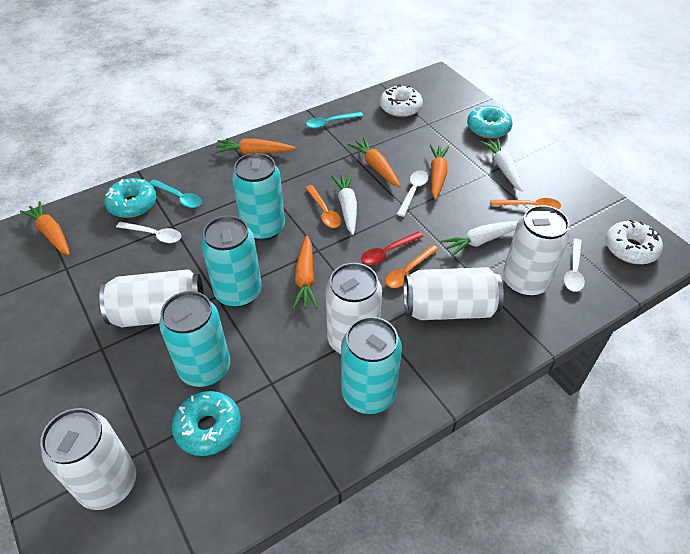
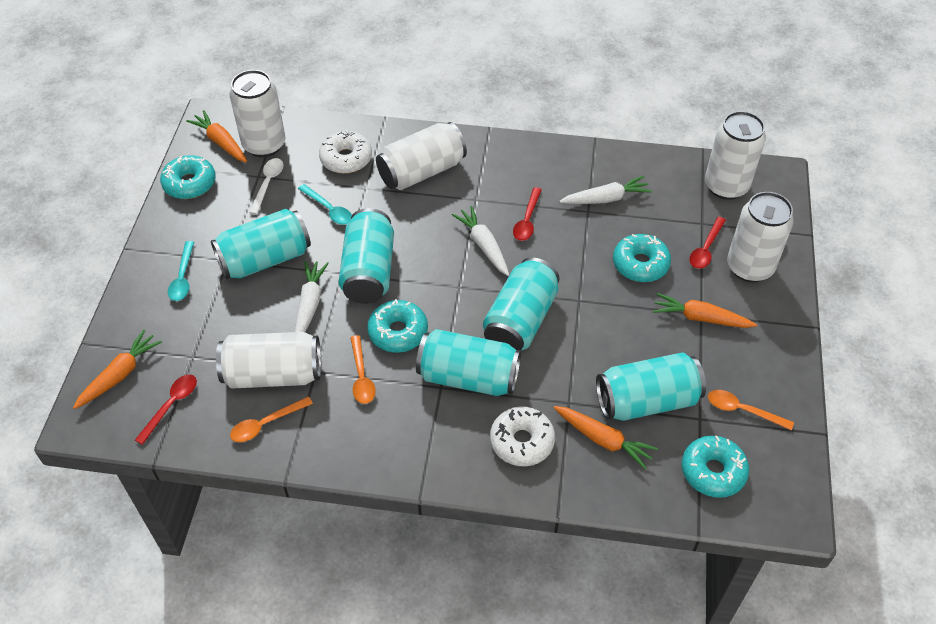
orange carrot: 5 -> 4
red spoon: 1 -> 3
turquoise can: 4 -> 5
turquoise donut: 3 -> 4
white spoon: 3 -> 1

